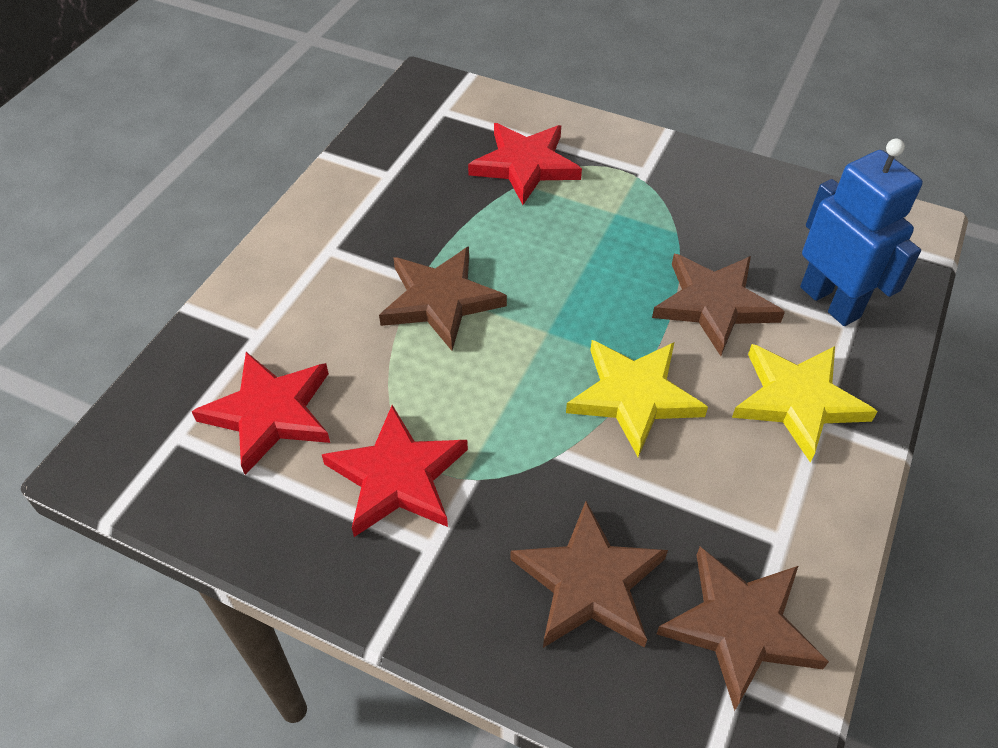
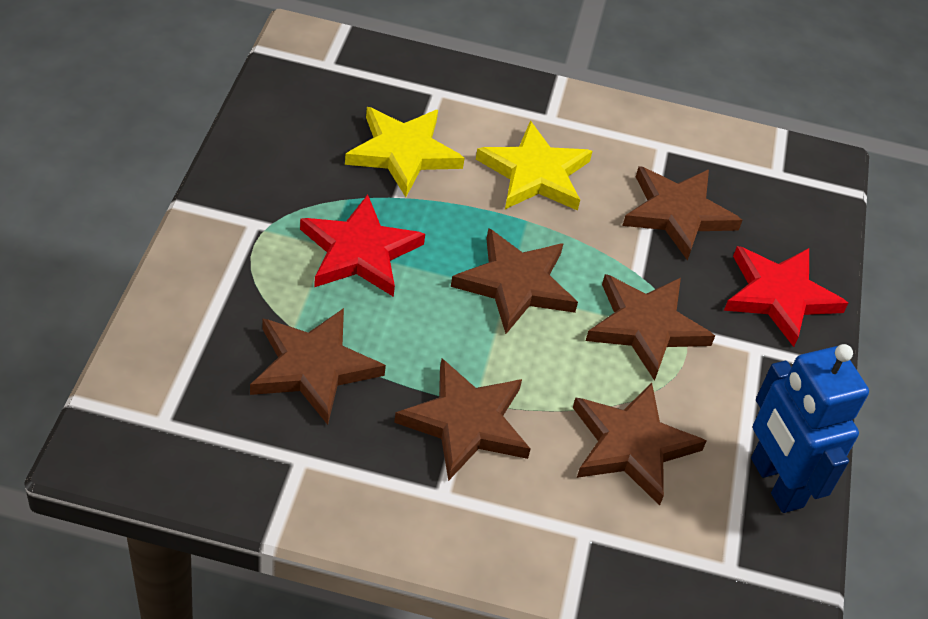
brown star: 4 -> 6
red star: 3 -> 2

